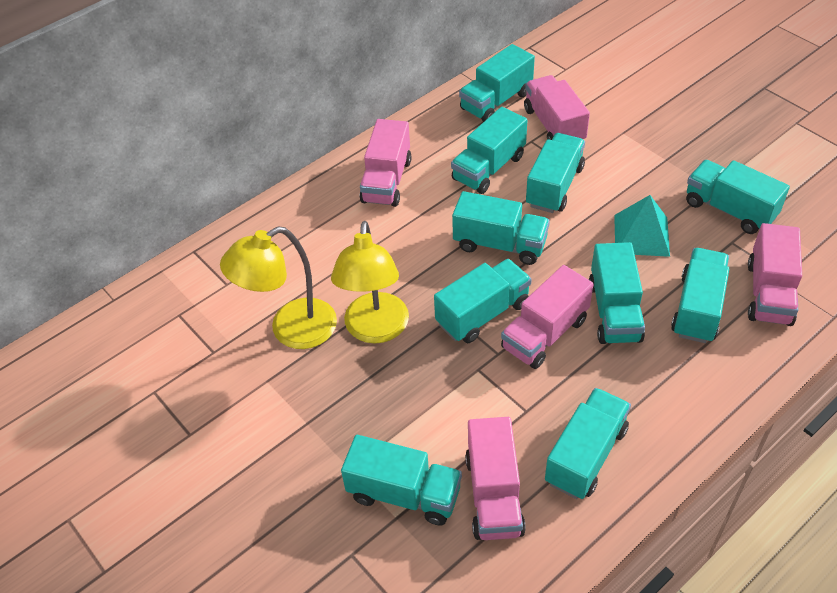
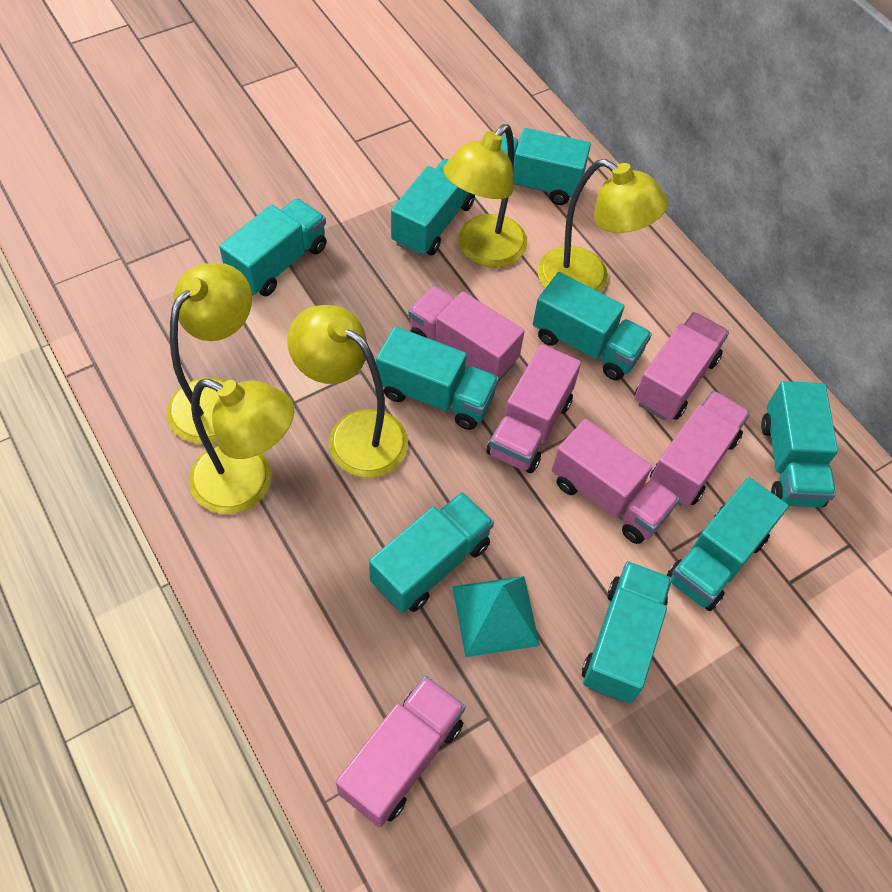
pink truck: 5 -> 6
turquoise truck: 10 -> 9
yellow lamp: 2 -> 5

